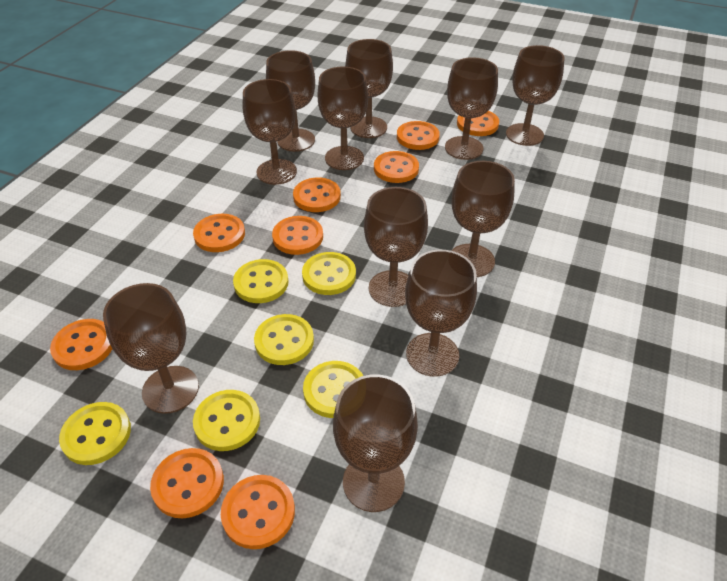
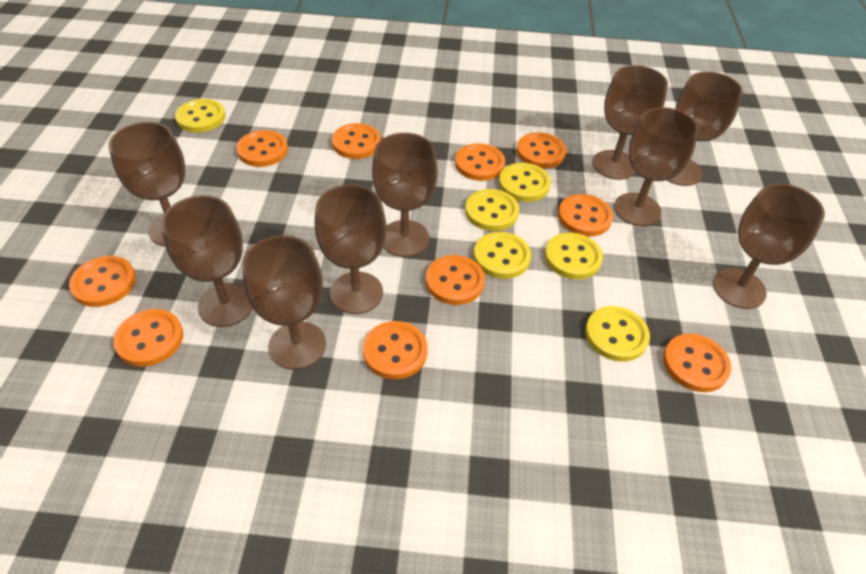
brown goblet: 11 -> 9
orange button: 9 -> 10

